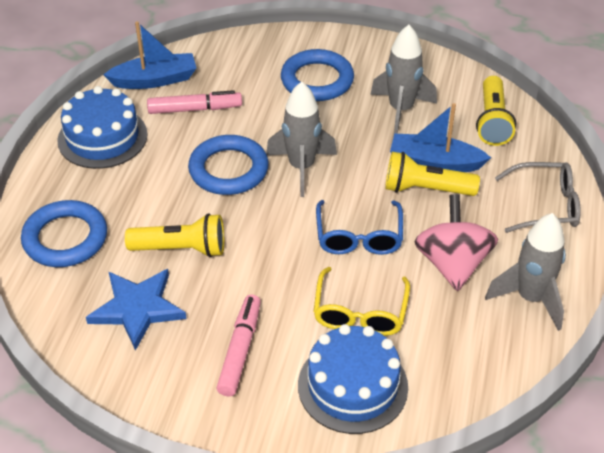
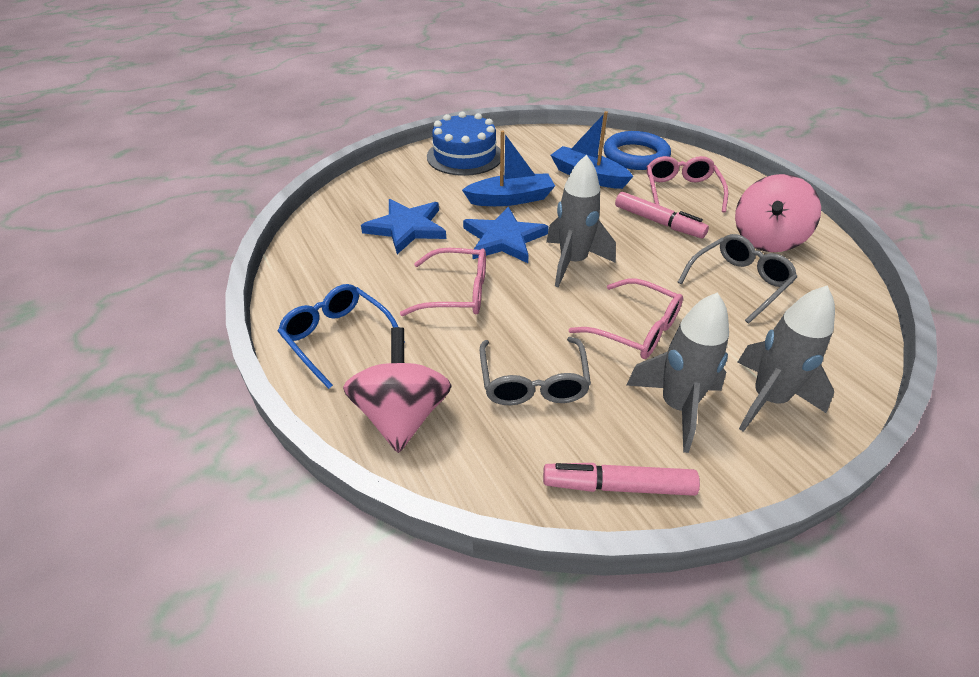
blue cake: 2 -> 1
blue ring: 3 -> 1
blue star: 1 -> 2
grey glasses: 1 -> 2
pink glasses: 0 -> 3
pink spinning top: 1 -> 2
yellow flashlight: 3 -> 0
yellow glasses: 1 -> 0

